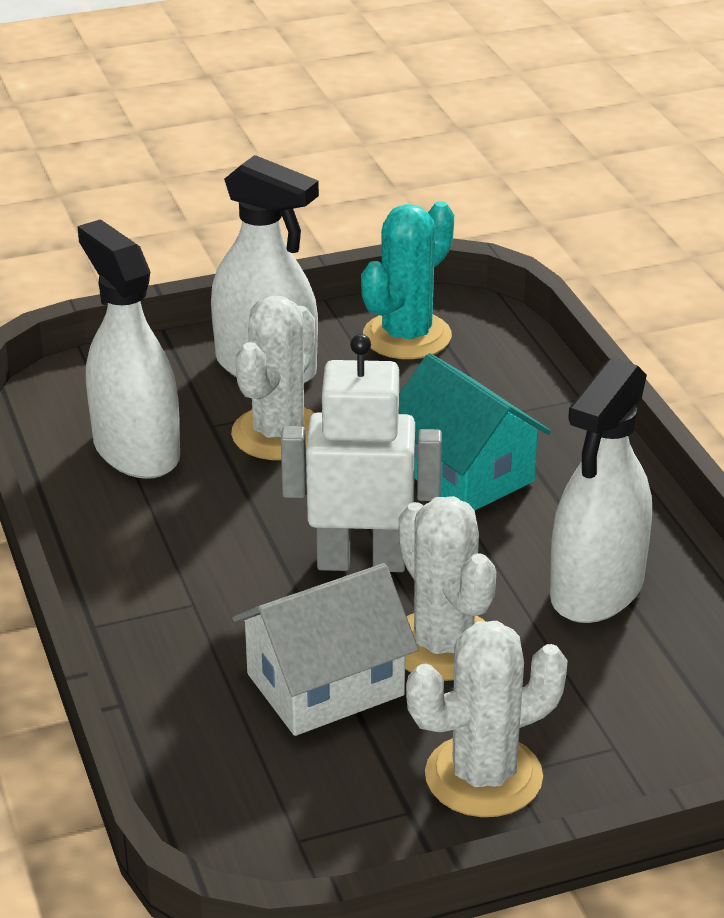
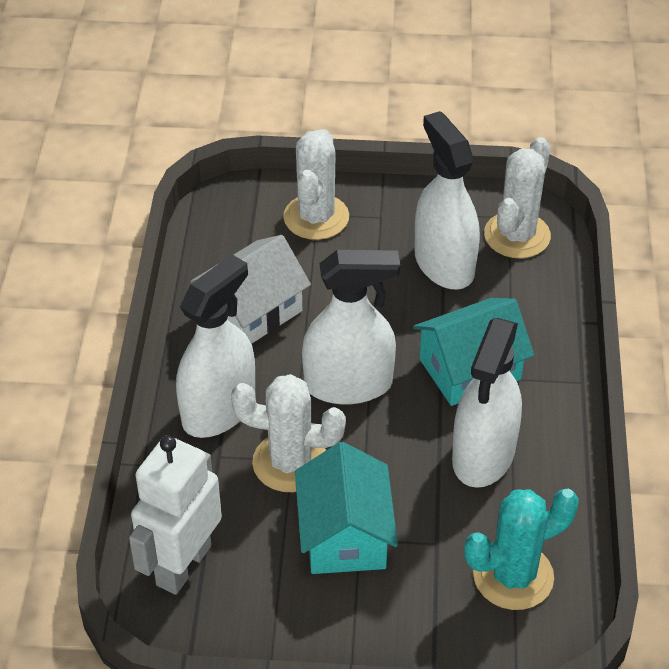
turquoise house: 1 -> 2
white spray bottle: 3 -> 4

